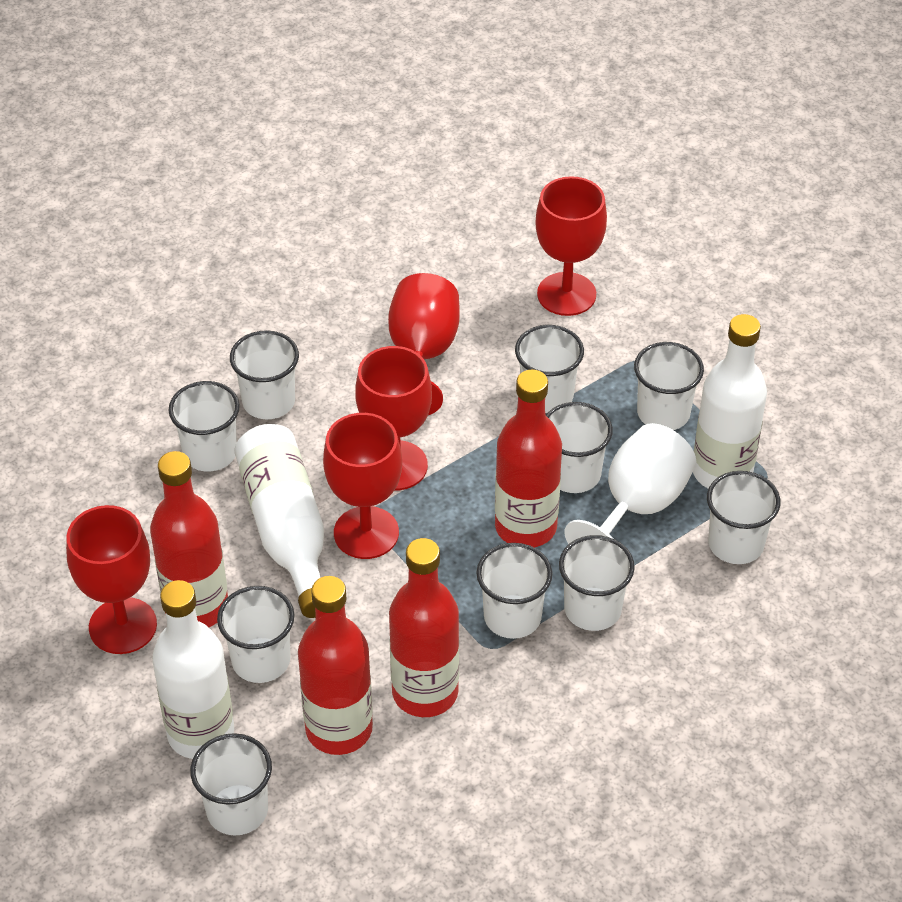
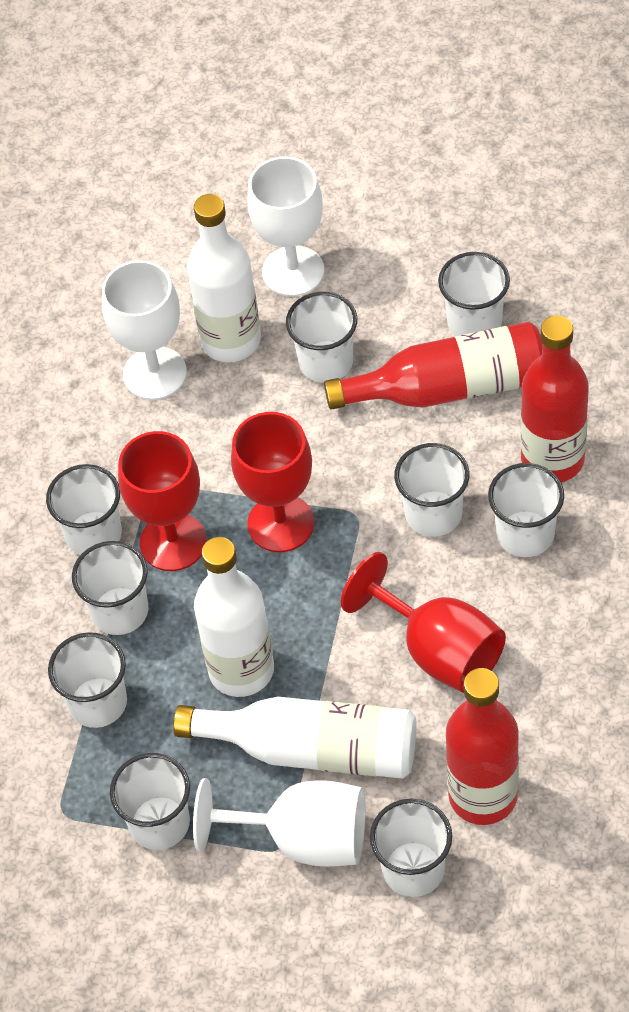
red bottle: 4 -> 3
red goblet: 5 -> 3
white cup: 10 -> 9
white goblet: 1 -> 3

